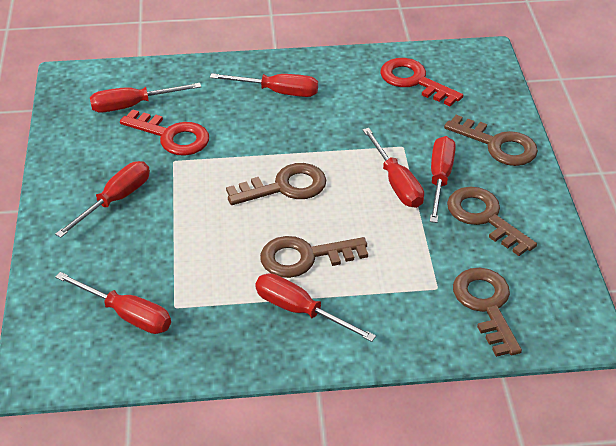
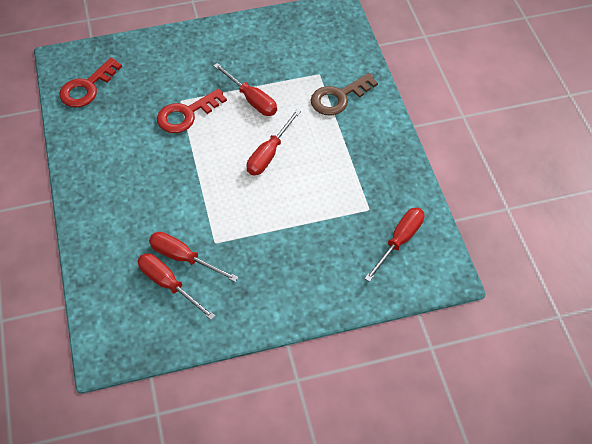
brown key: 5 -> 1
red screwdriver: 7 -> 5

